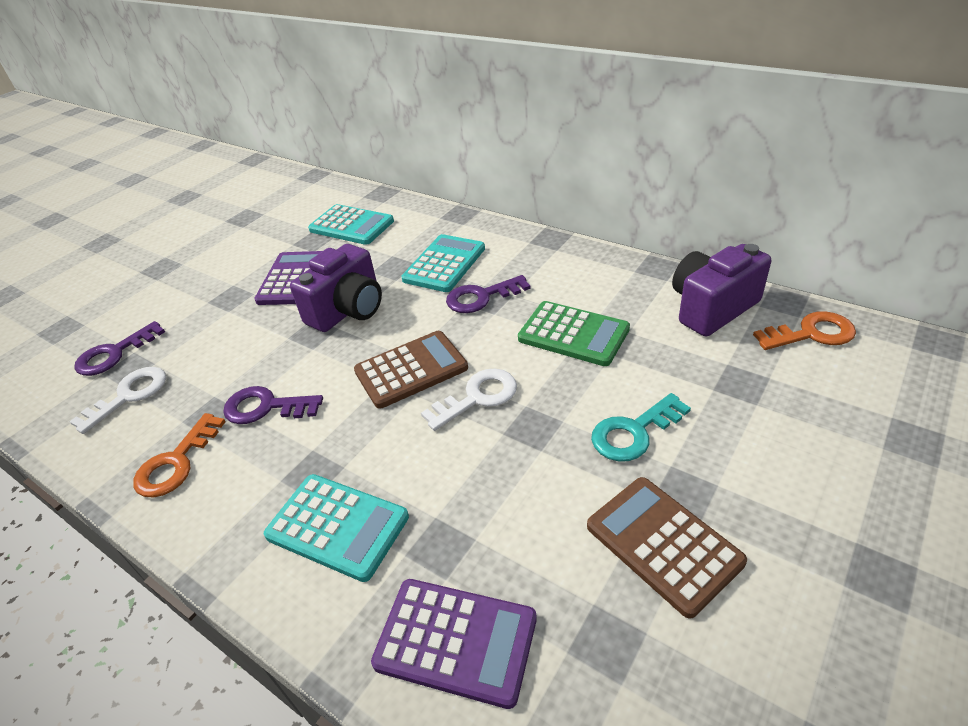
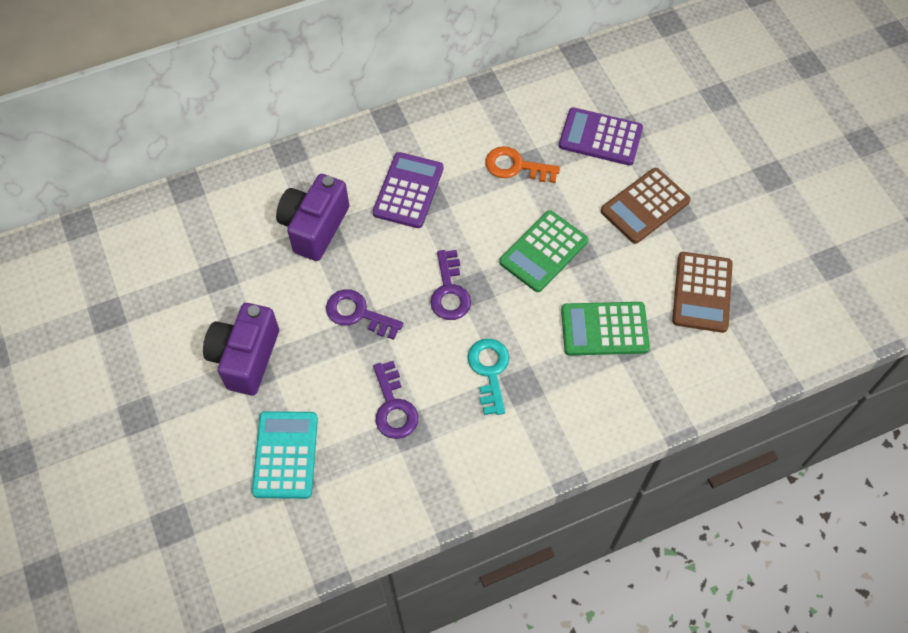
green calculator: 1 -> 2
orange key: 2 -> 1
turquoise calculator: 3 -> 1
white key: 2 -> 0

